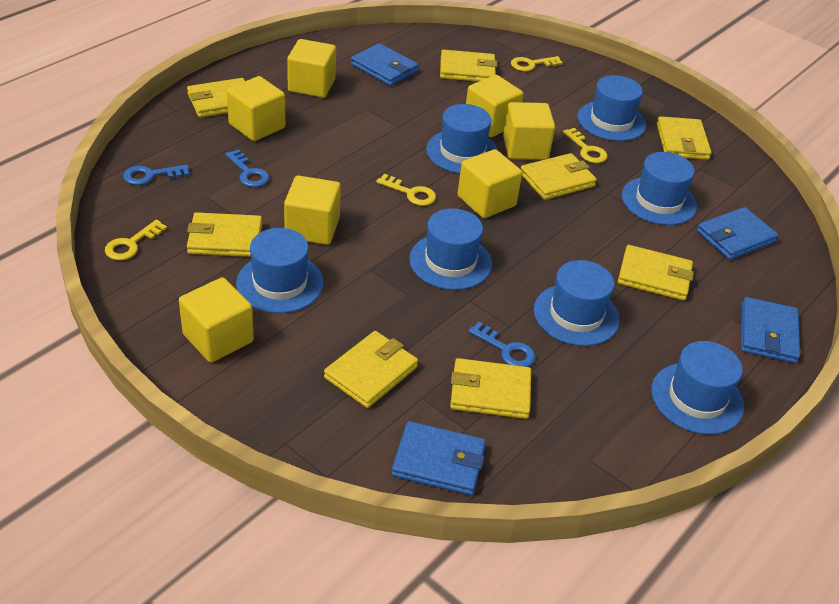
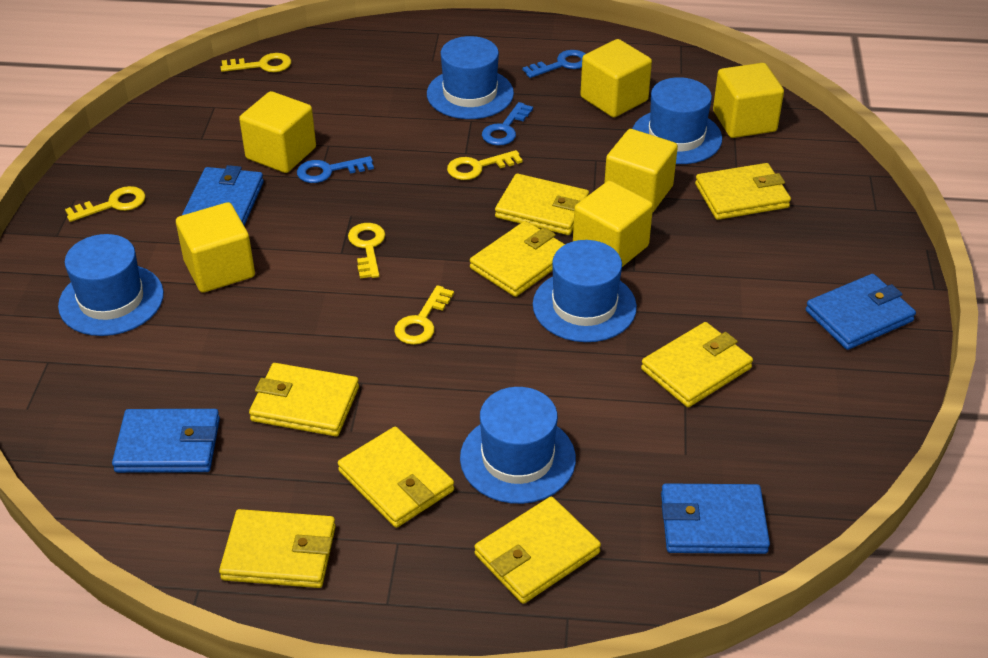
blue hat: 7 -> 5
yellow cube: 7 -> 6
yellow key: 4 -> 5

